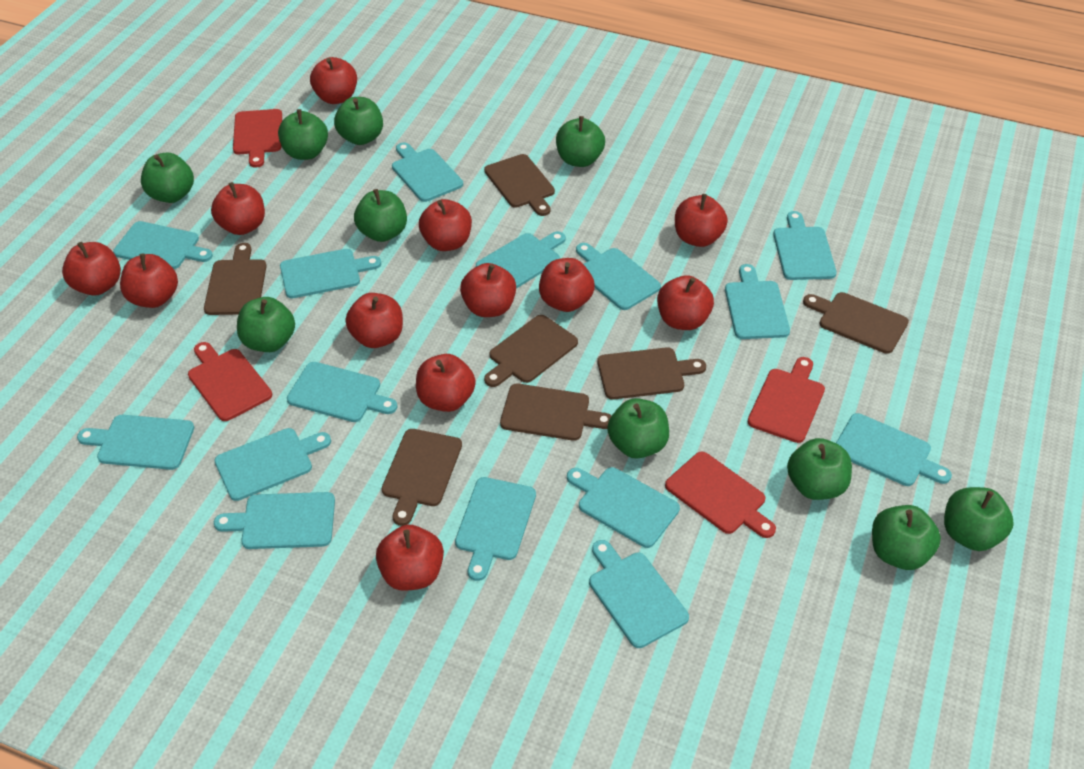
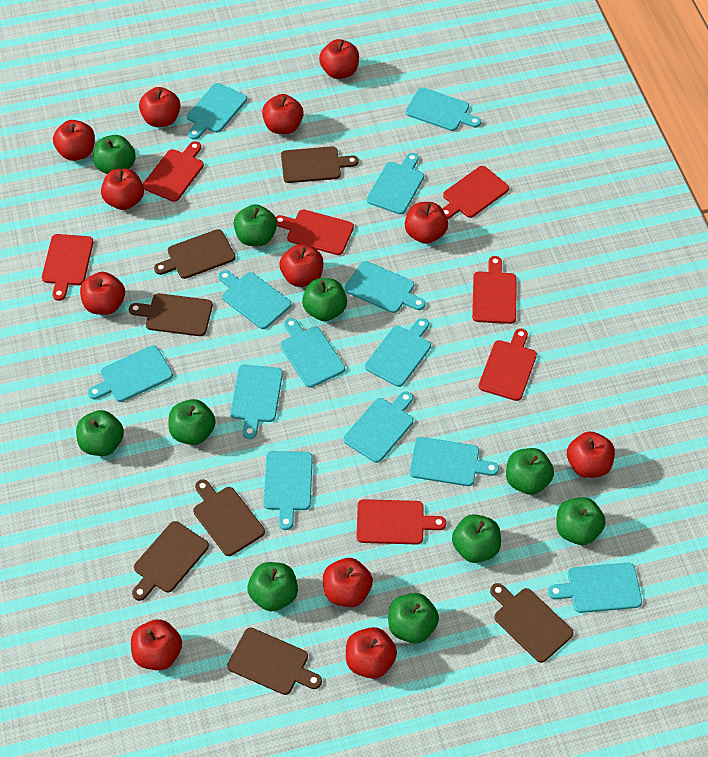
red cutting board: 4 -> 7
turquoise cutting board: 15 -> 13

